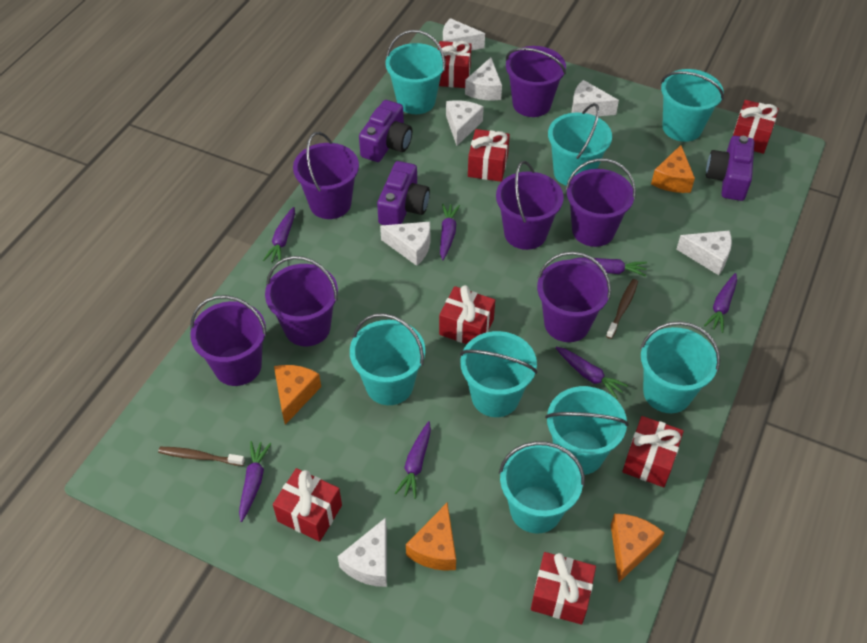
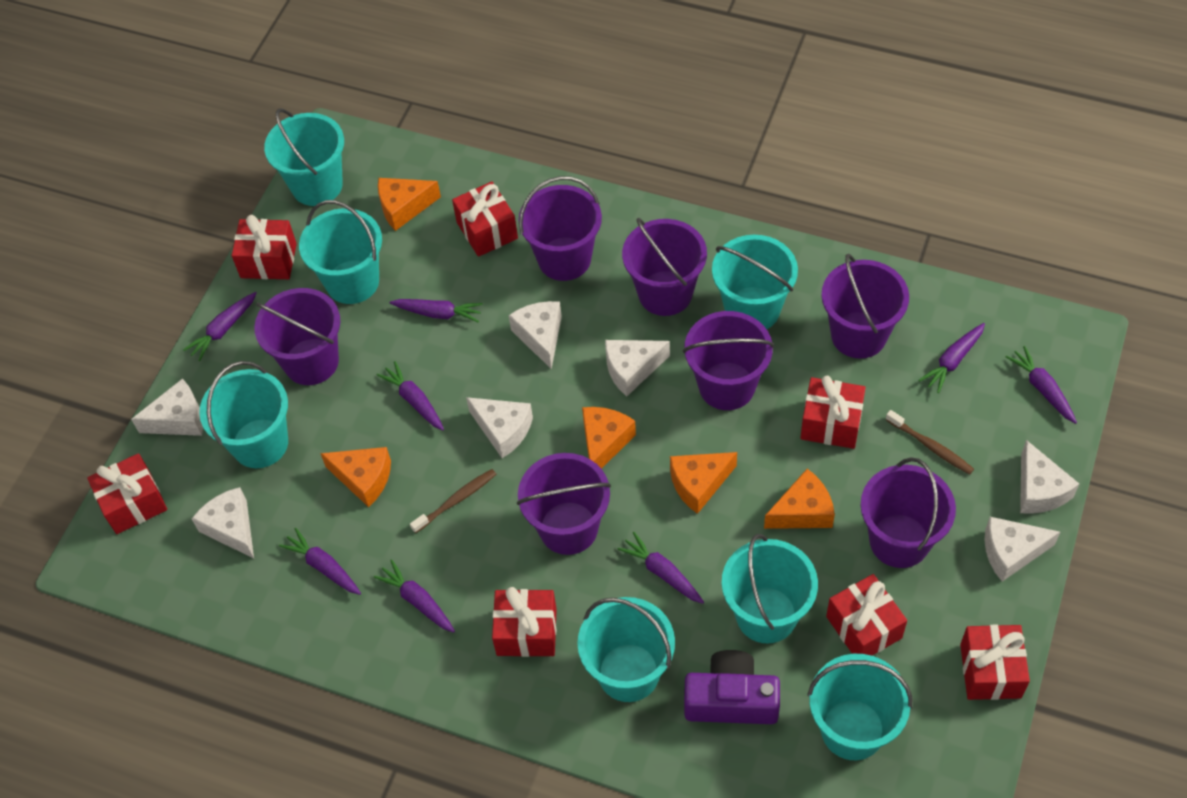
orange cheese: 4 -> 5
purple camera: 3 -> 1
purple carrot: 7 -> 8
turquoise bucket: 8 -> 7

